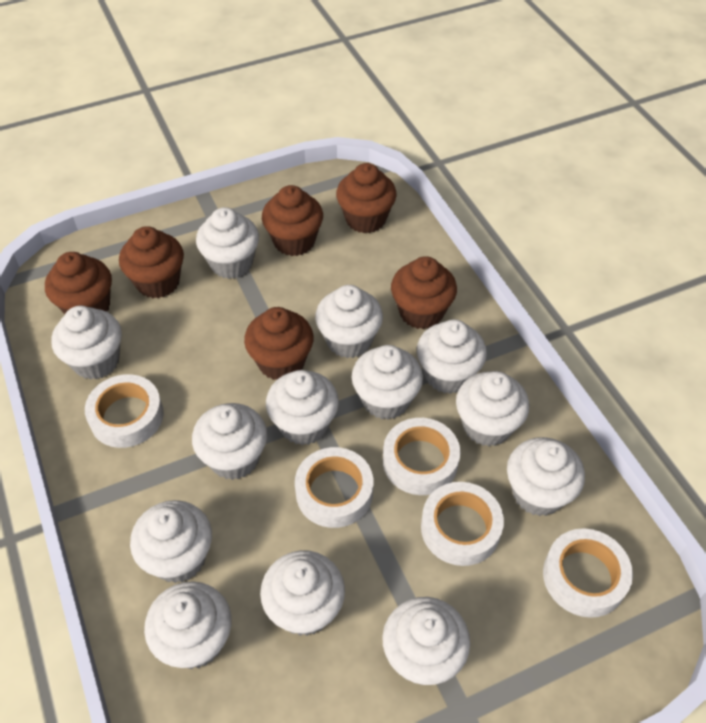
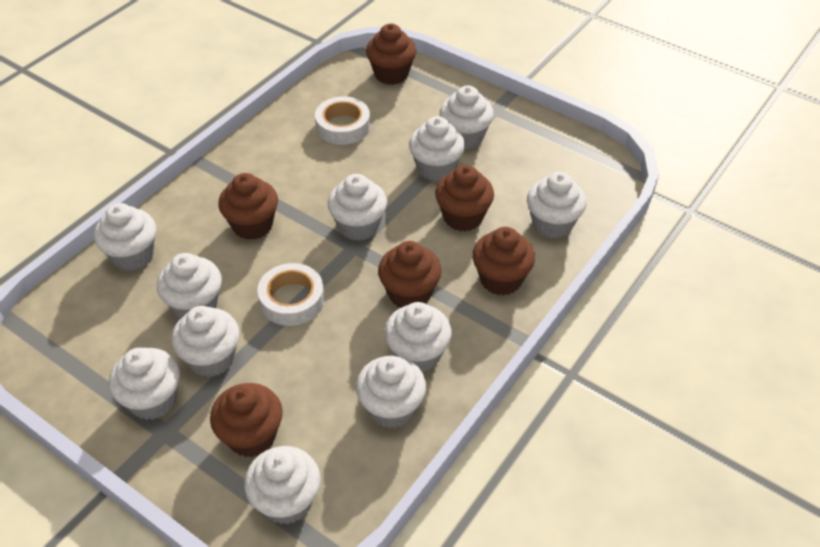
white cupcake: 13 -> 11
white tape: 5 -> 2

